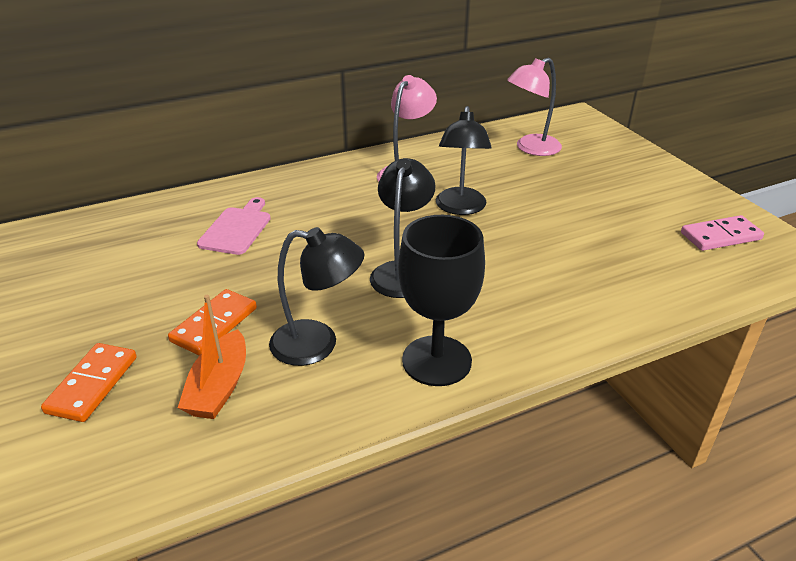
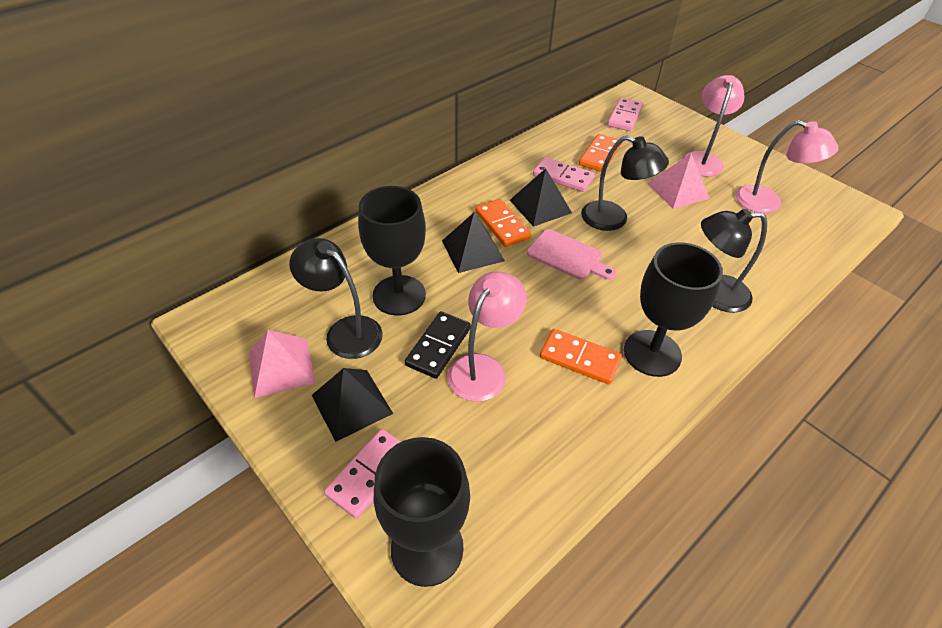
black domino: 0 -> 1
black goblet: 1 -> 3
black pyramid: 0 -> 3
orange boat: 1 -> 0
orange domino: 2 -> 3
pink domino: 1 -> 3
pink lamp: 2 -> 3
pink pyramid: 0 -> 2

